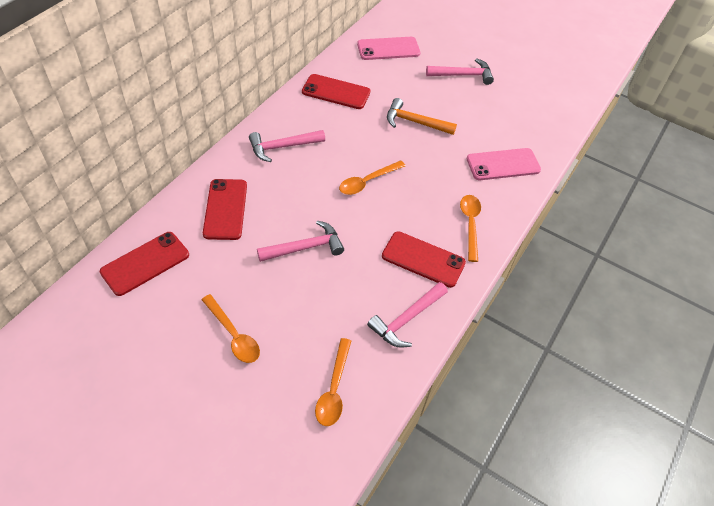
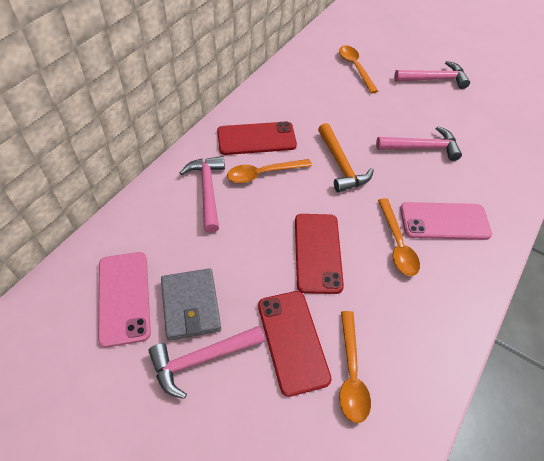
grey wallet: 0 -> 1
red phone: 4 -> 3

